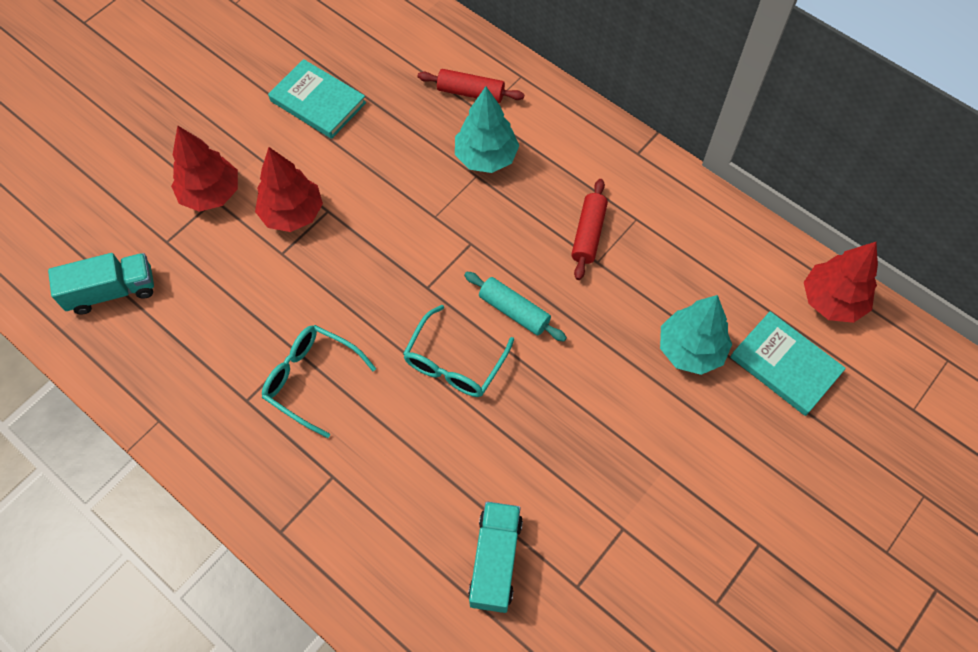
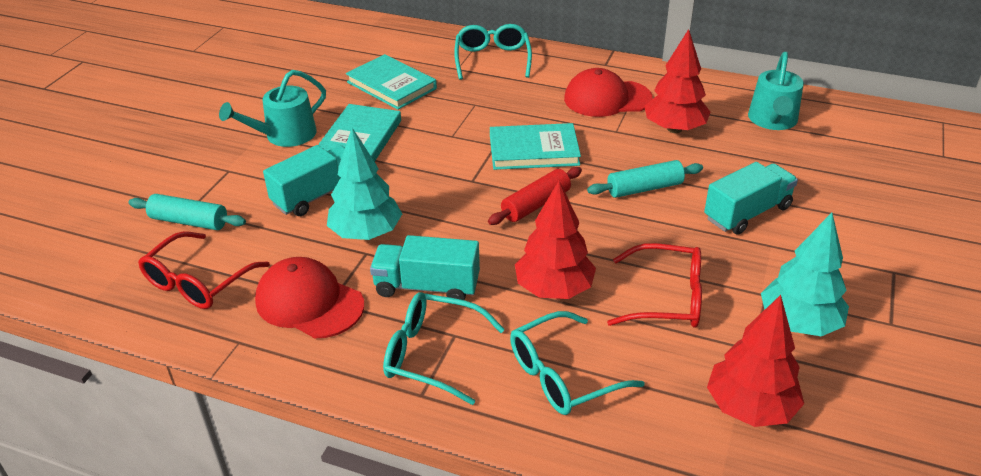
red cap: 0 -> 2
red glasses: 0 -> 2
red rolling pin: 2 -> 1
turquoise book: 2 -> 3
turquoise glasses: 2 -> 3
turquoise rolling pin: 1 -> 2
turquoise truck: 2 -> 3
turquoise watering can: 0 -> 2

